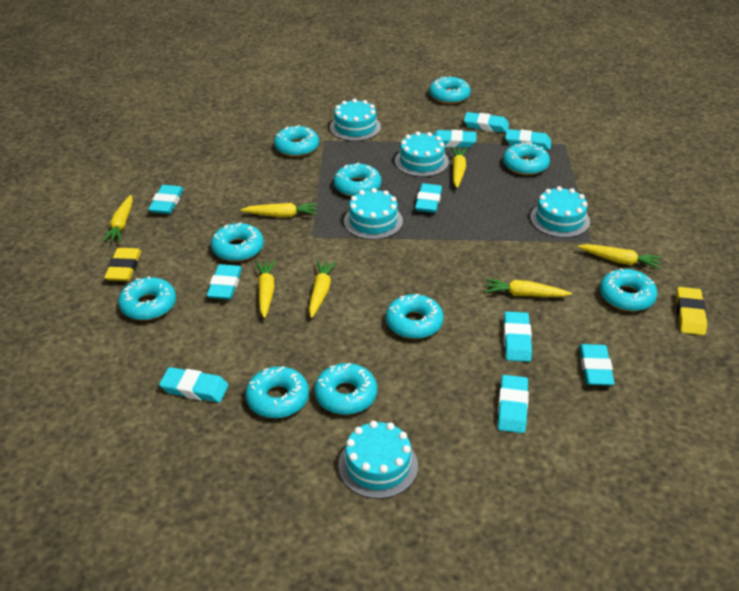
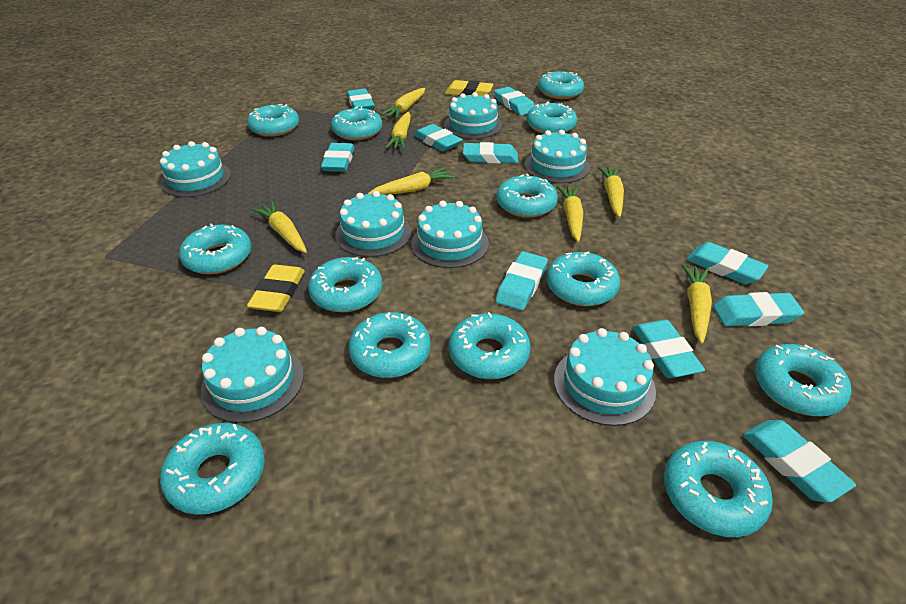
turquoise cake: 5 -> 7
turquoise donut: 10 -> 13

